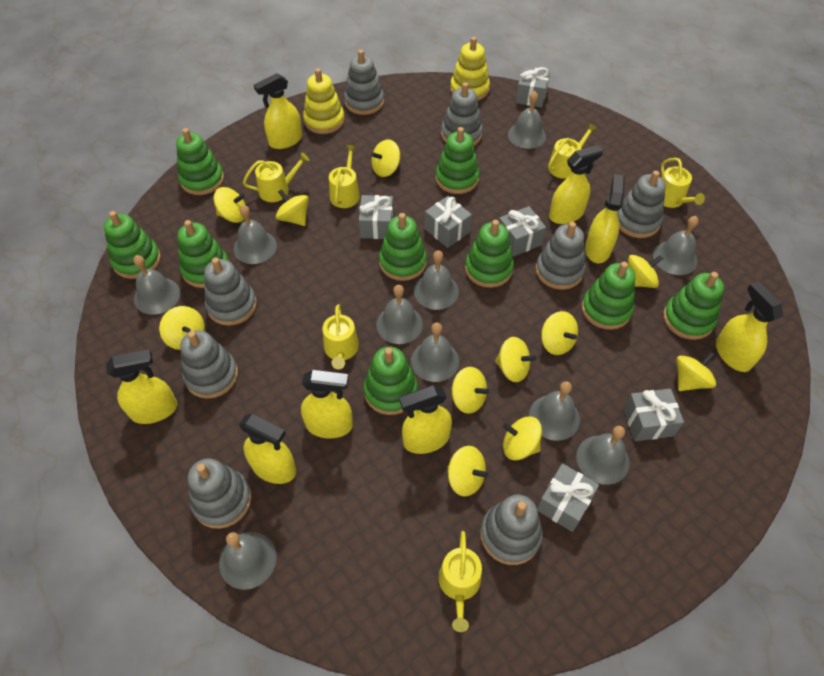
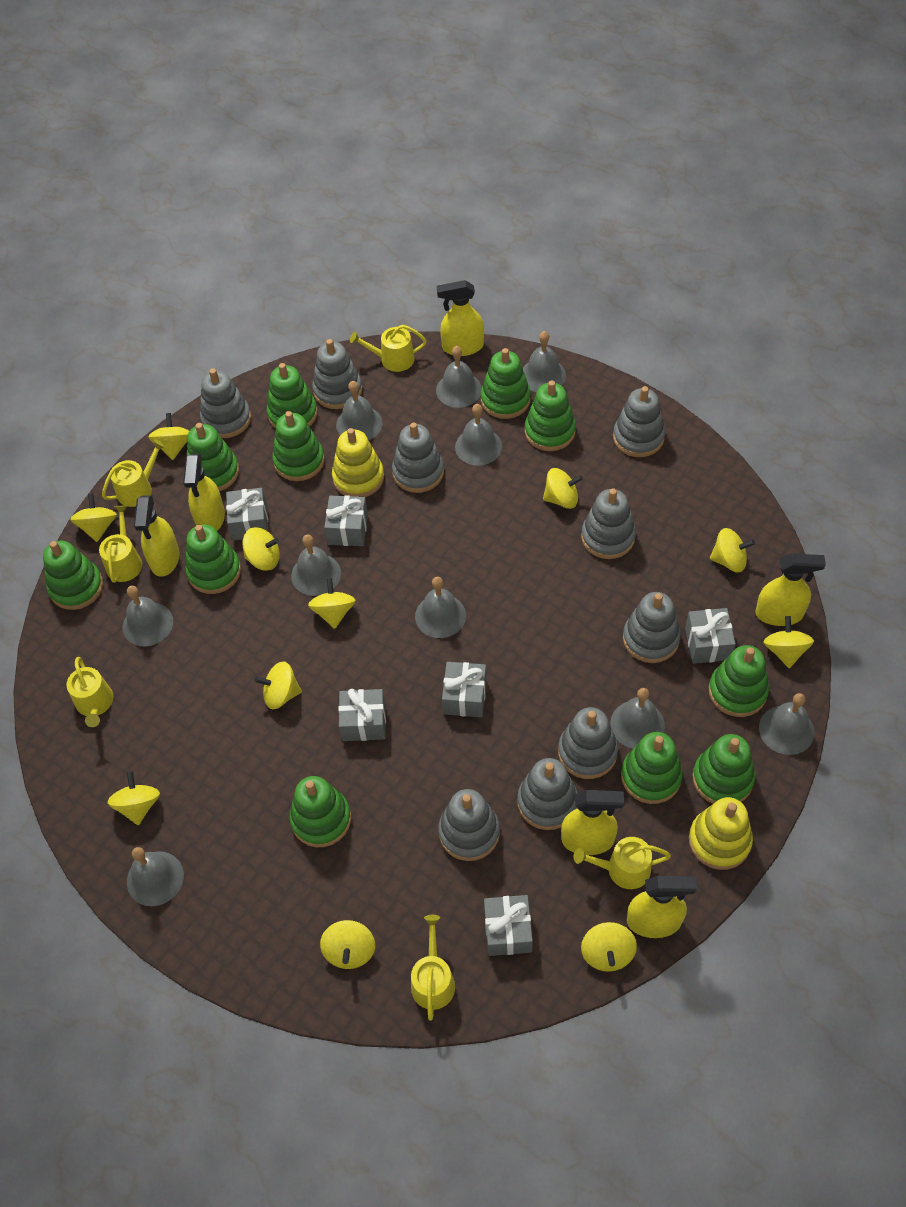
green stacking toy: 9 -> 11
grey stacking toy: 8 -> 9
yellow spray bottle: 8 -> 6

